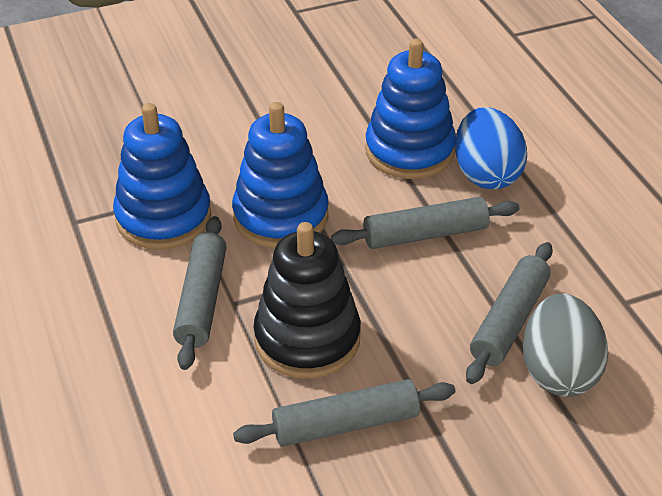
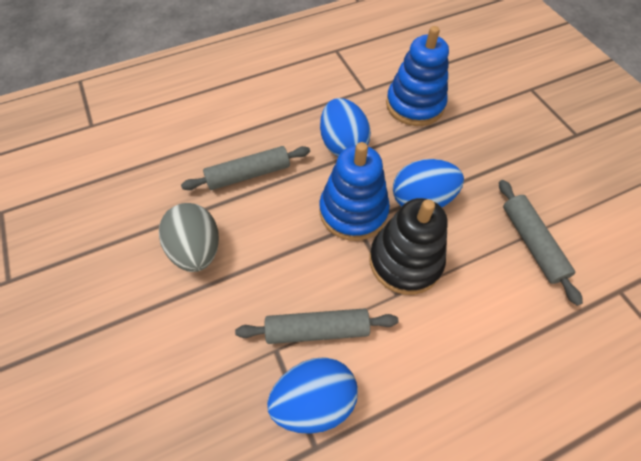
blue egg: 1 -> 3
blue stacking toy: 3 -> 2
grey rolling pin: 4 -> 3

